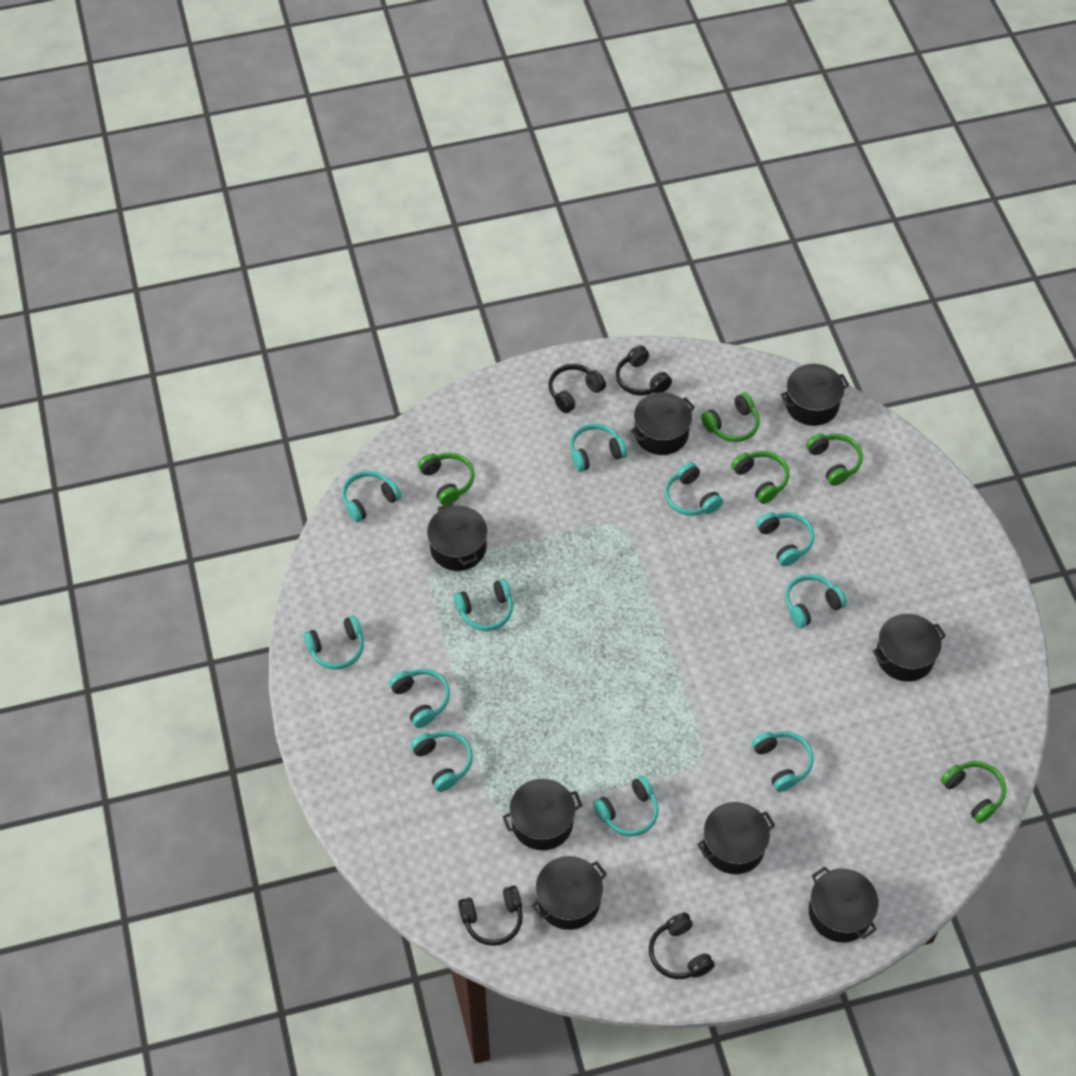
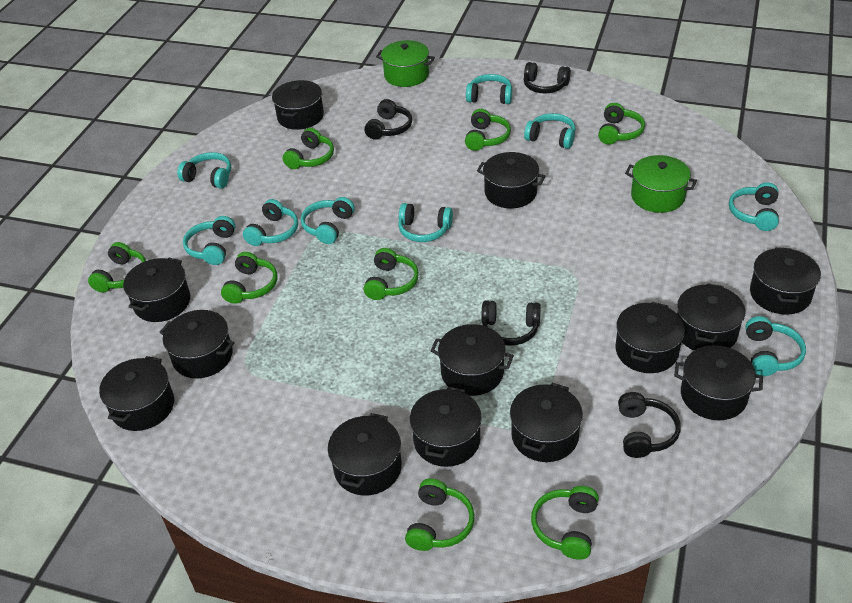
black pot: 8 -> 13
green headphones: 5 -> 8
green pot: 0 -> 2
turquoise headphones: 11 -> 9

